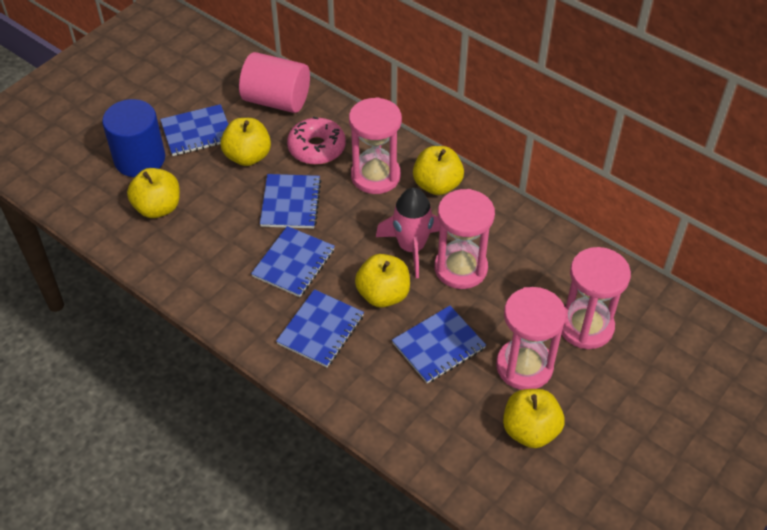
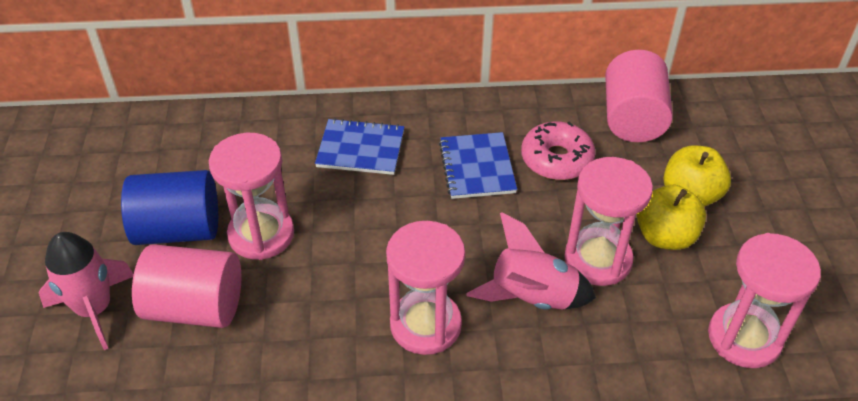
blue notebook: 5 -> 2
pink cylinder: 1 -> 2
pink rocket: 1 -> 2
yellow apple: 5 -> 2

